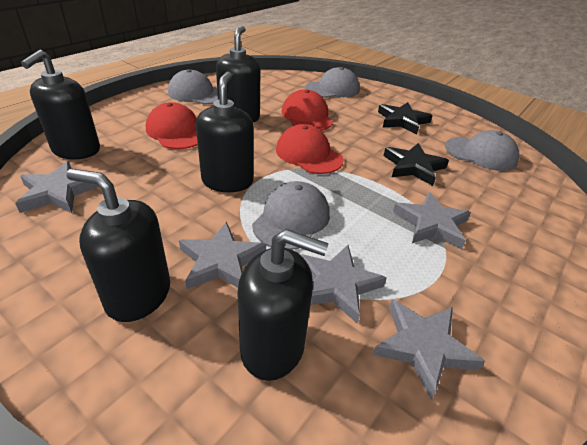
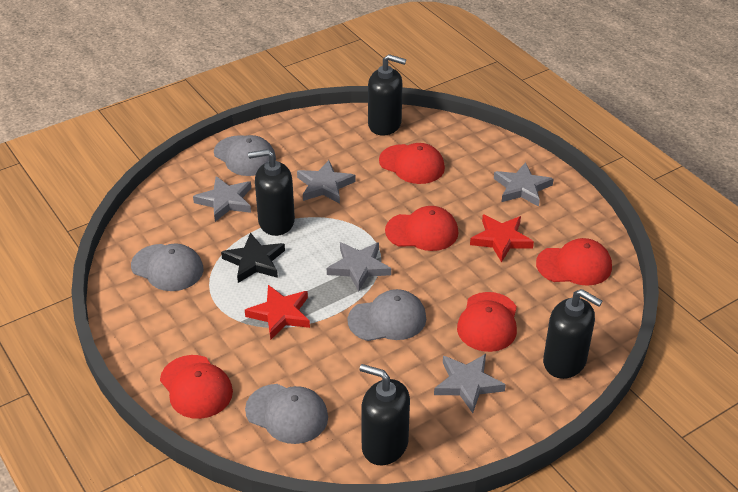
black soap dispenser: 5 -> 4
black star: 2 -> 1
red cap: 3 -> 5
red star: 0 -> 2

